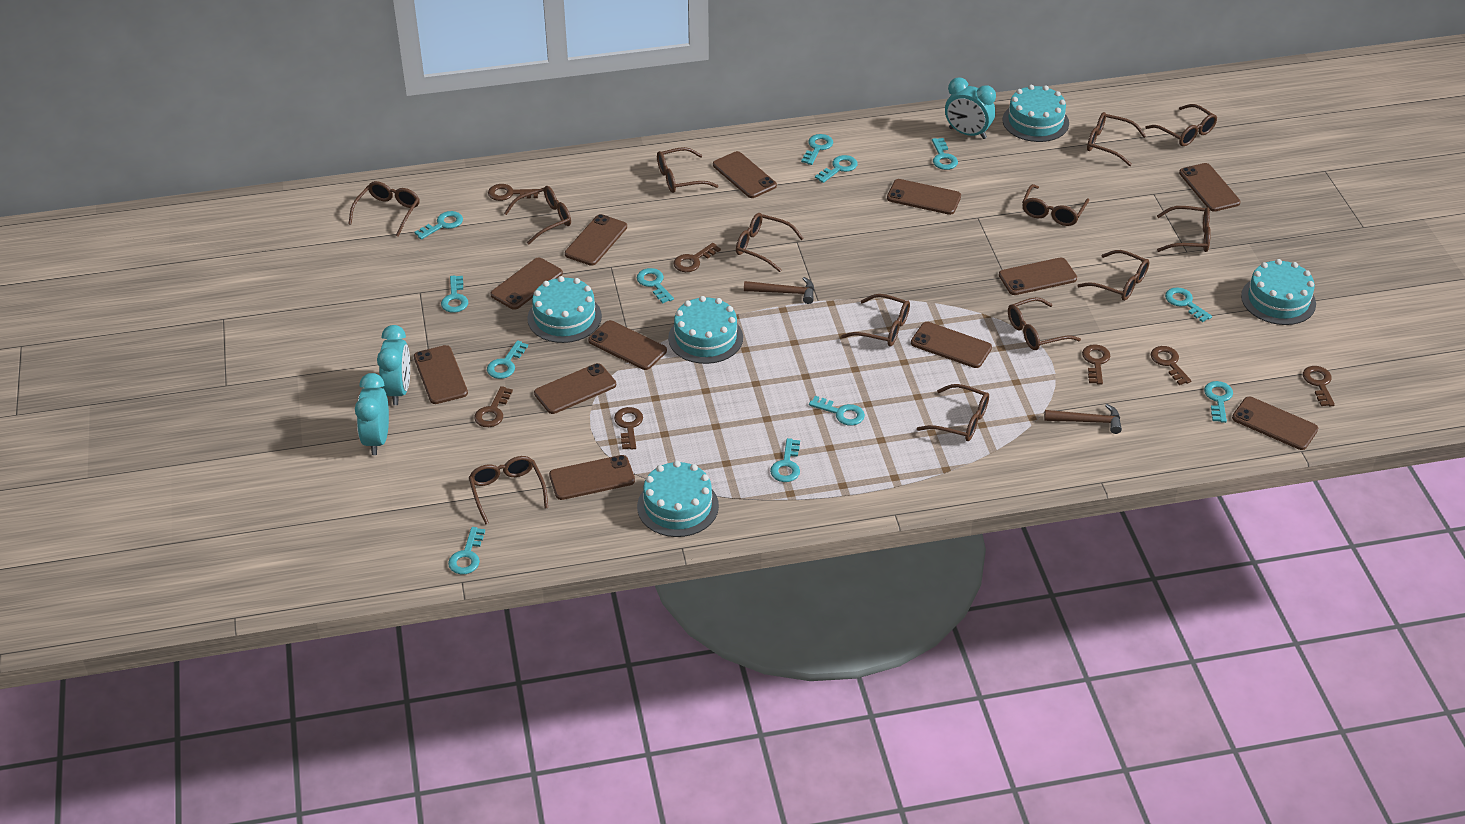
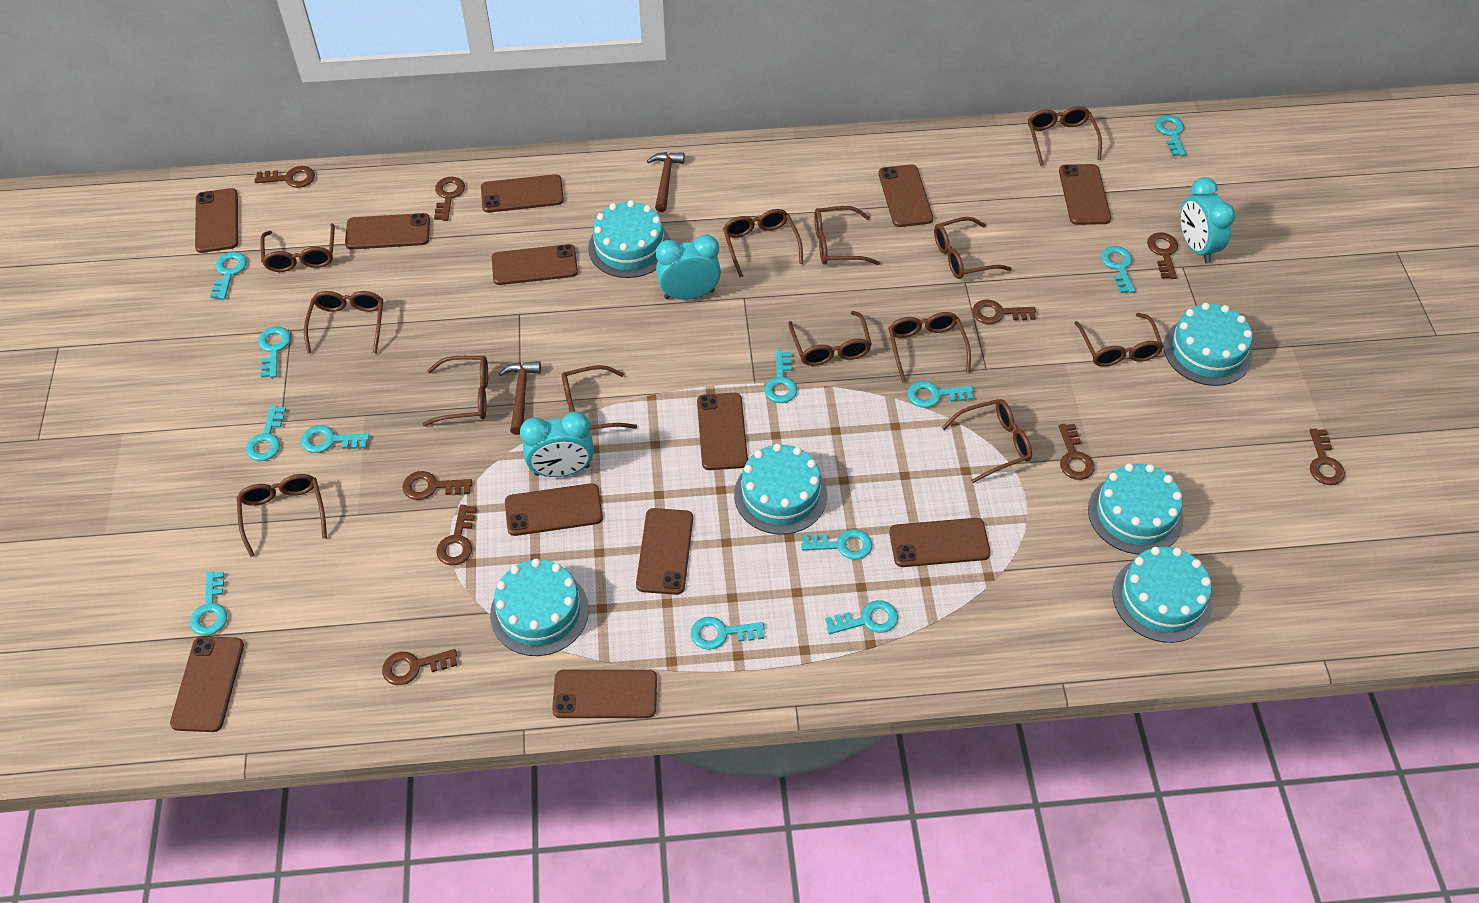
brown key: 7 -> 9
turquoise cake: 5 -> 6

